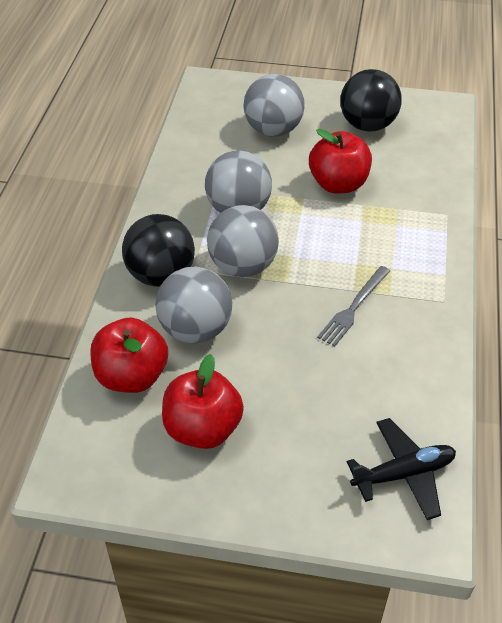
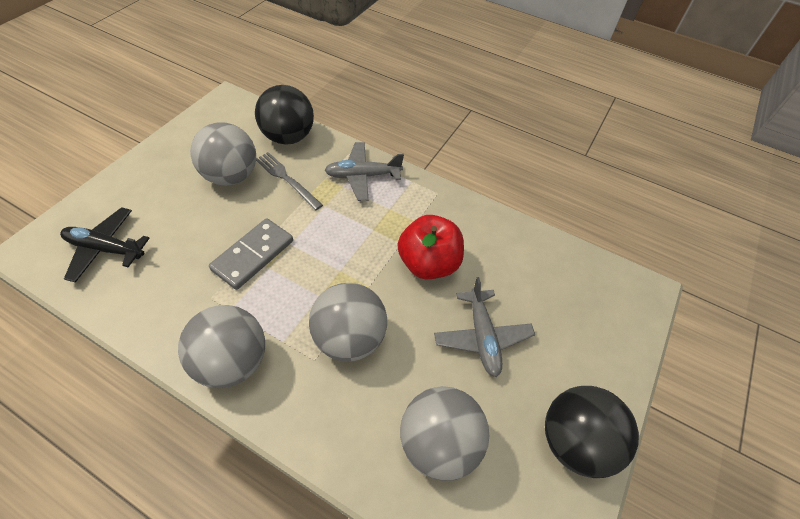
grey domino: 0 -> 1
grey plane: 0 -> 2
red apple: 3 -> 1

